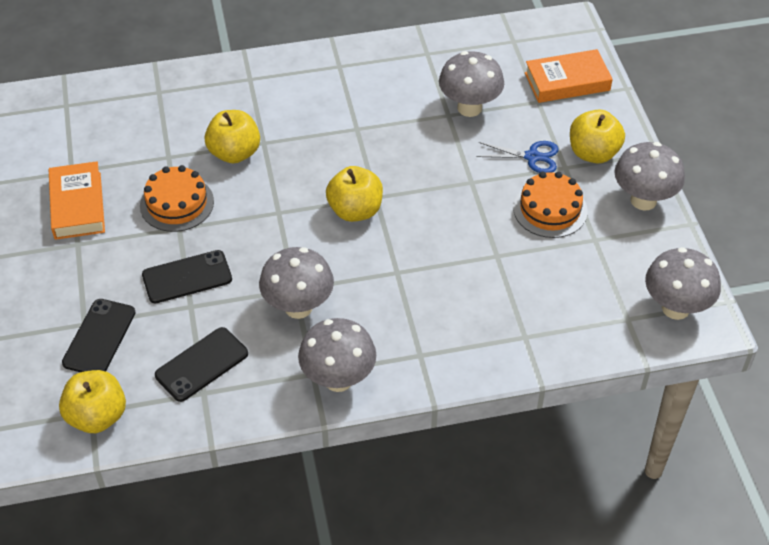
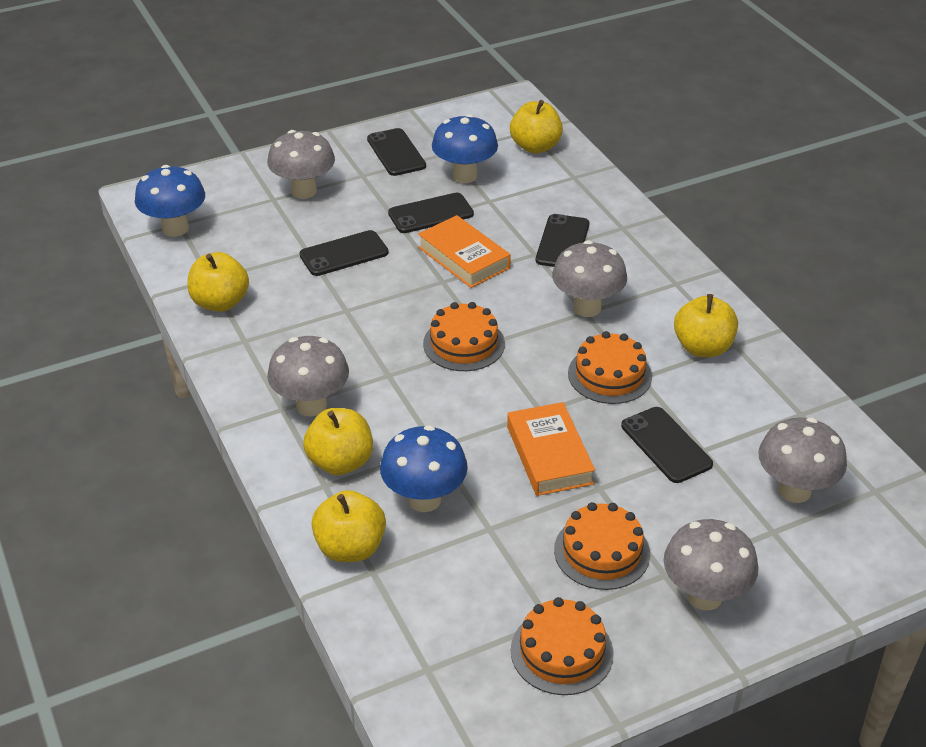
black phone: 3 -> 5
blue mushroom: 0 -> 3
blue scissors: 1 -> 0
orange cake: 2 -> 4
yellow apple: 4 -> 5

